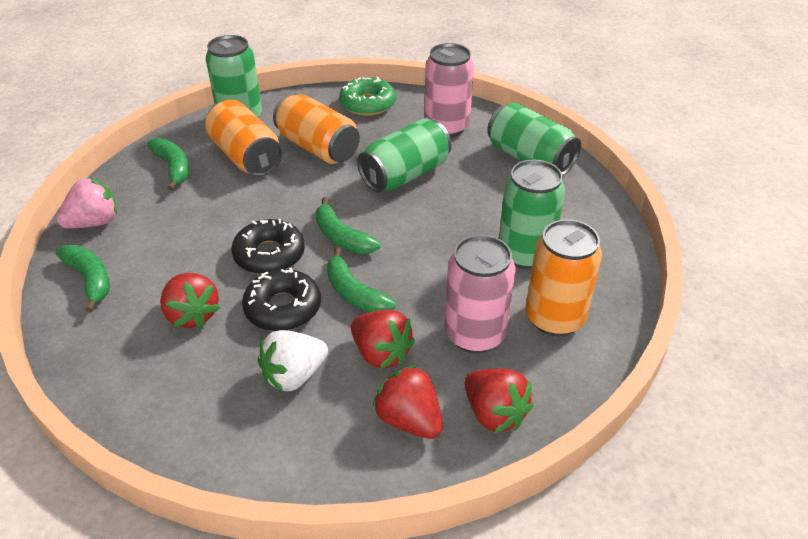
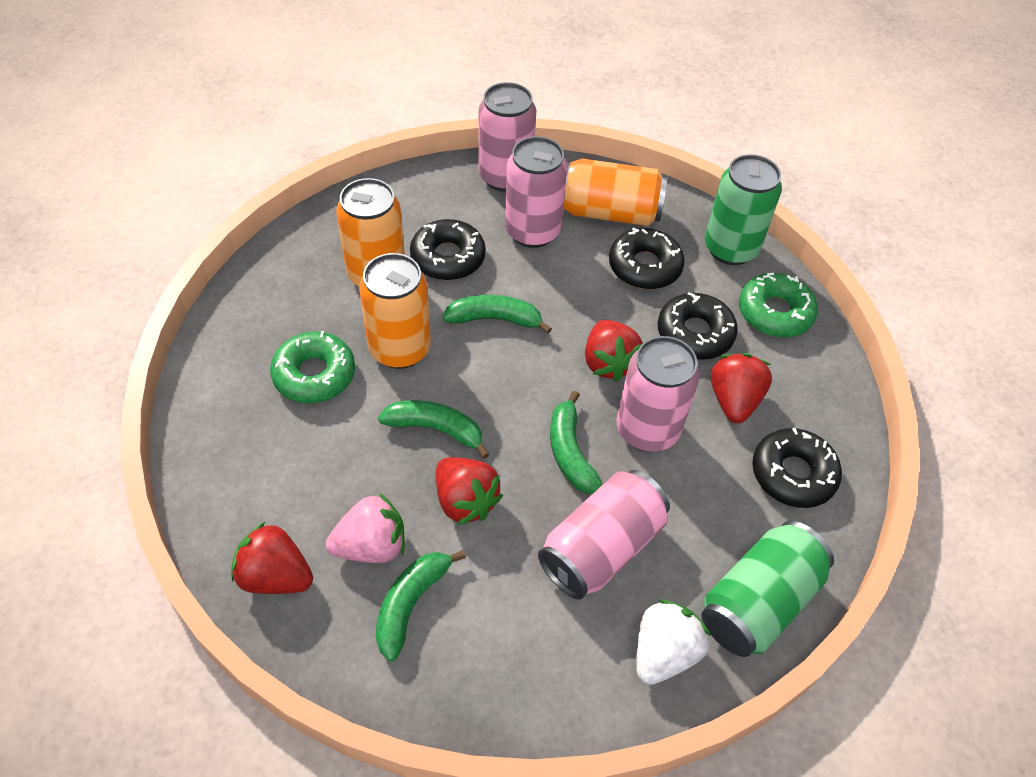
black donut: 2 -> 4
green can: 4 -> 2
green donut: 1 -> 2
pink can: 2 -> 4

